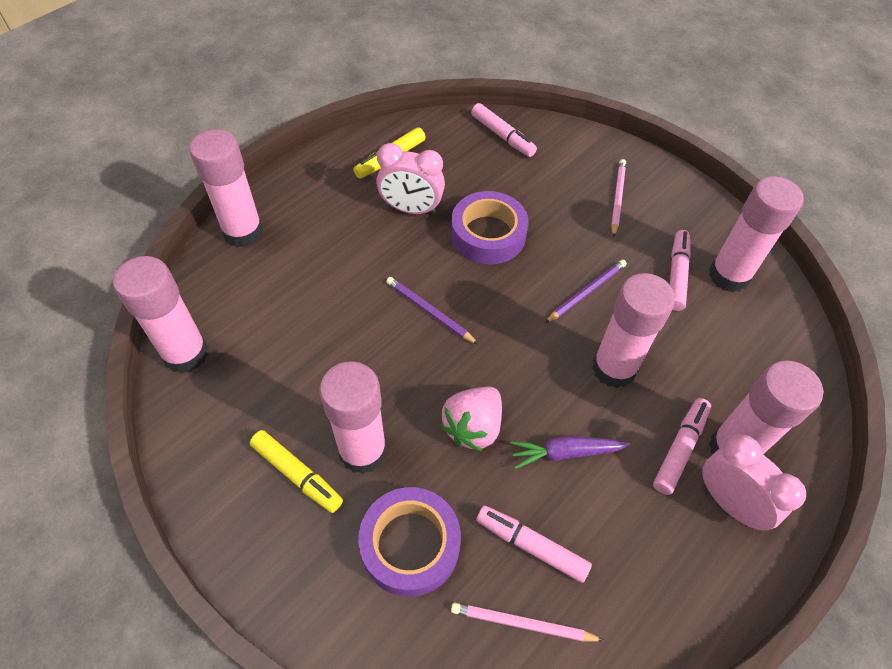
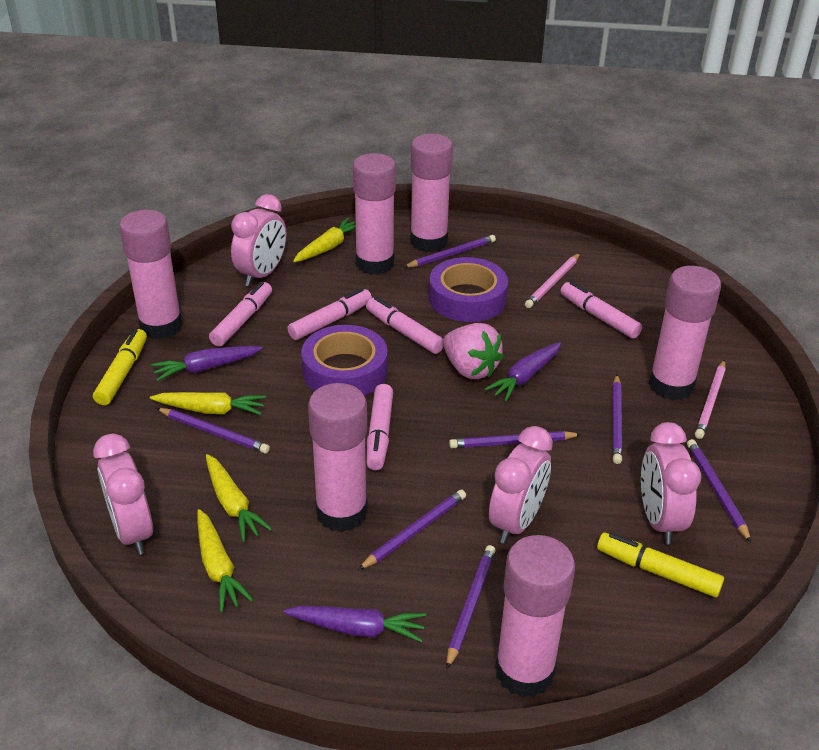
pink clock: 2 -> 4
pink marker: 4 -> 5
purple carrot: 1 -> 3
purple pencil: 2 -> 7
yellow carrot: 0 -> 4

